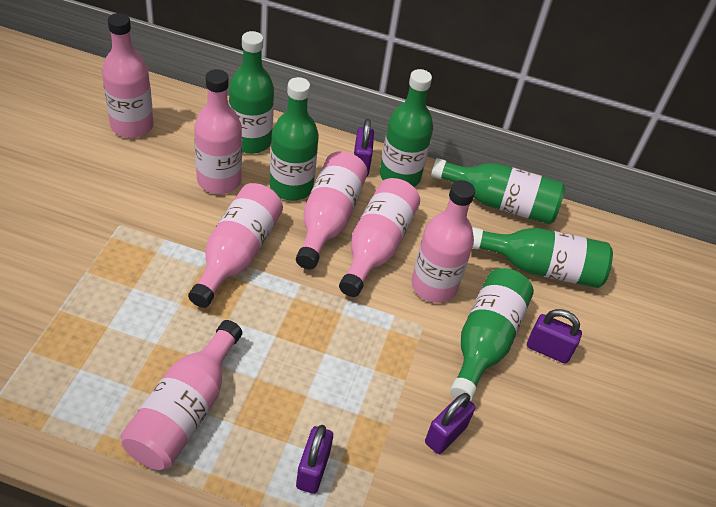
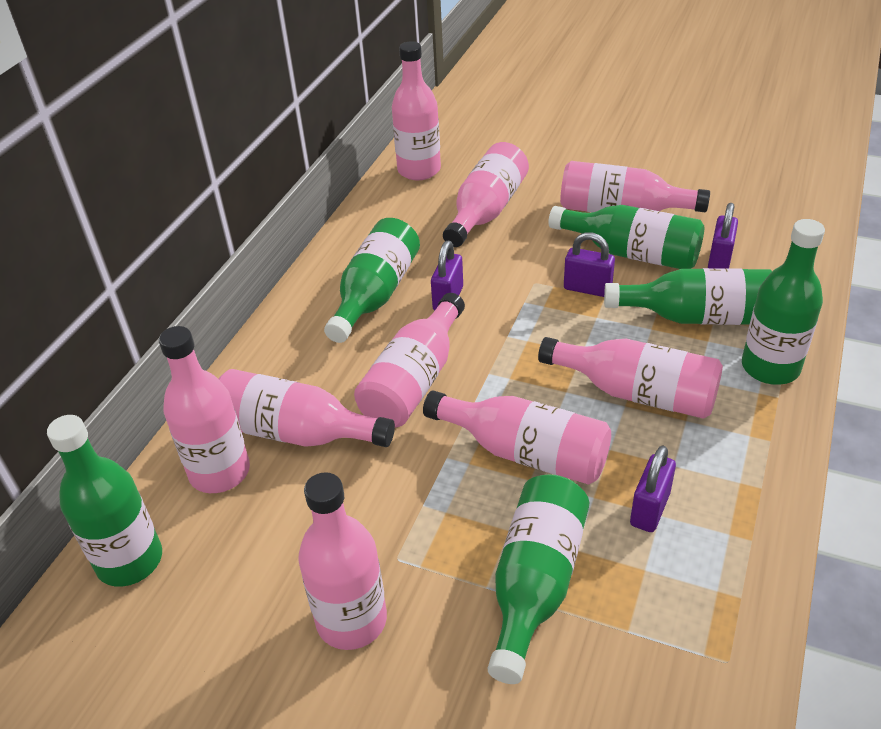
pink bottle: 7 -> 9

